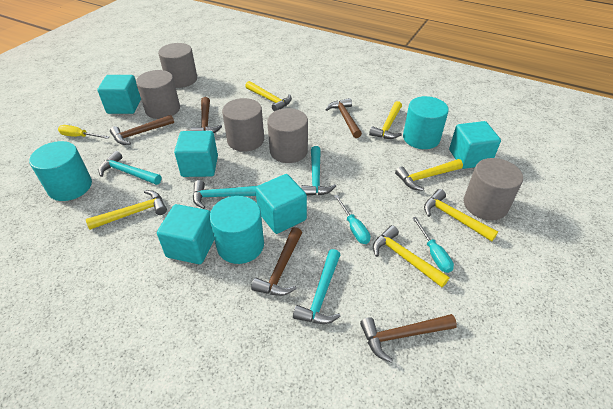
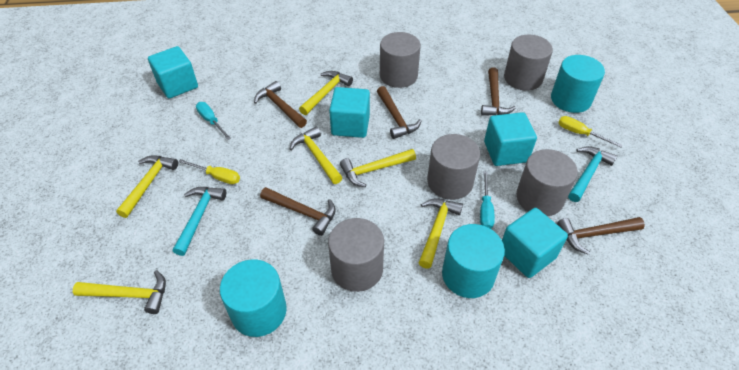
turquoise cube: 5 -> 4
turquoise hammer: 4 -> 2
yellow screwdriver: 1 -> 2

